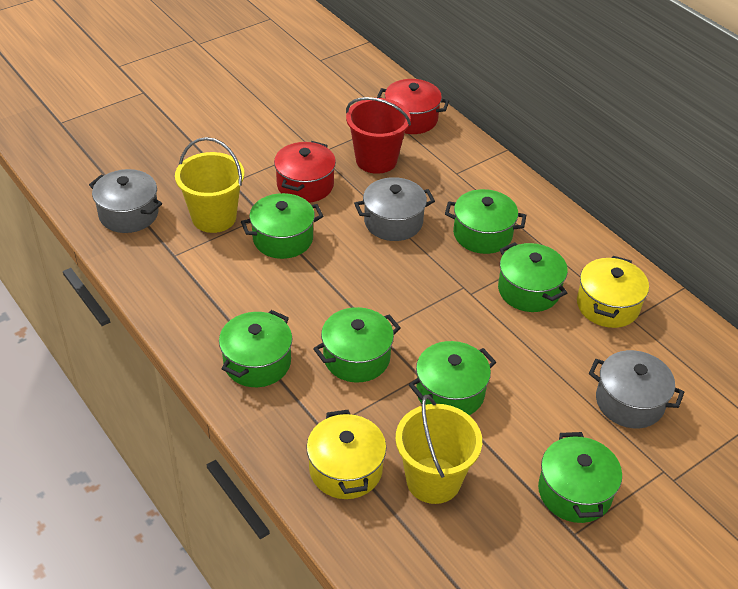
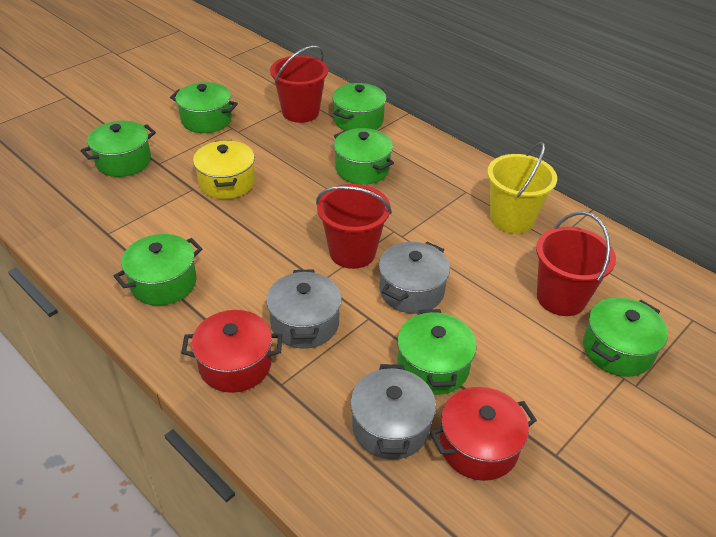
red bucket: 1 -> 3
yellow bucket: 2 -> 1
yellow pot: 2 -> 1

